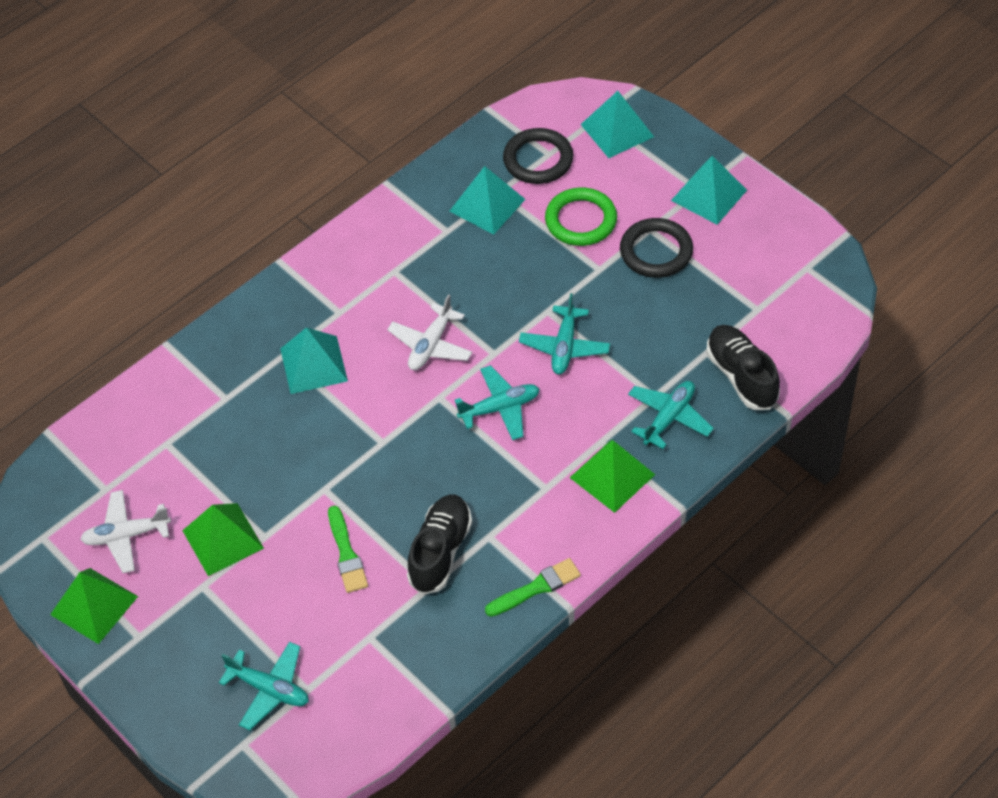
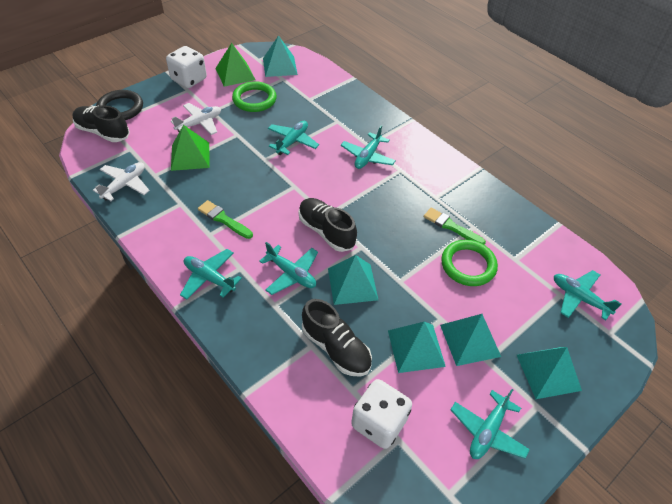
black ring: 2 -> 1
black shoe: 2 -> 3
green pyramid: 3 -> 2
green ring: 1 -> 2
turquoise plane: 4 -> 6
turquoise pyramid: 4 -> 5
white dice: 0 -> 2

